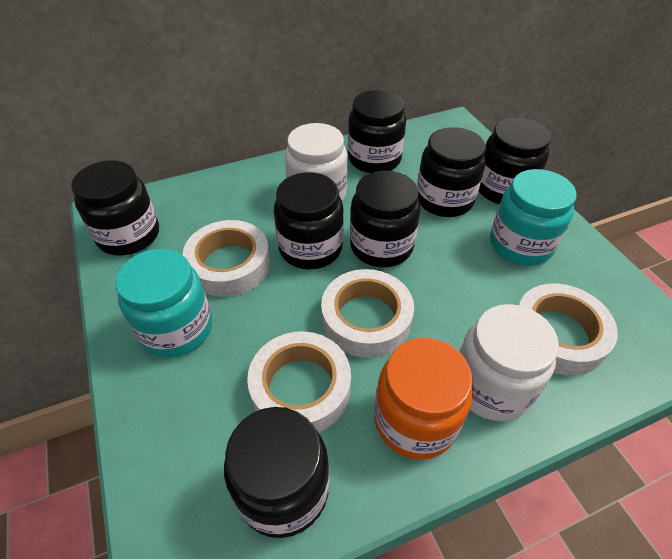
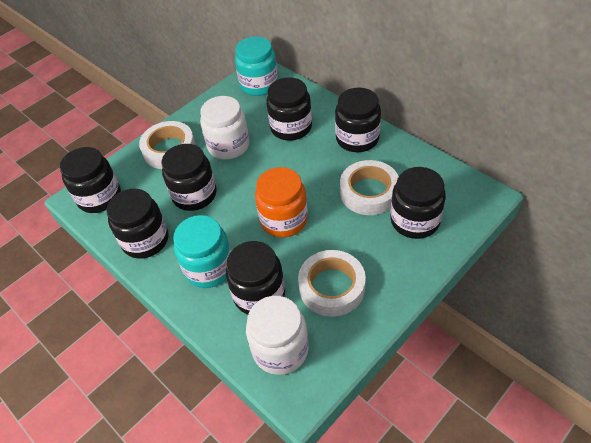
white tape: 4 -> 3

